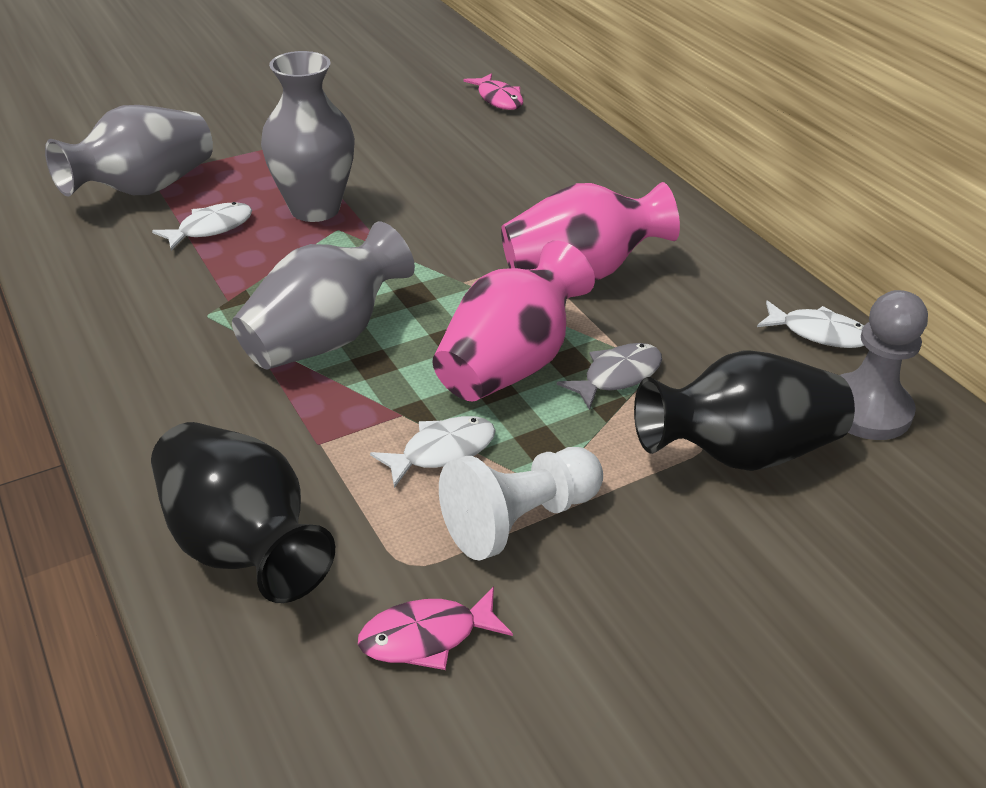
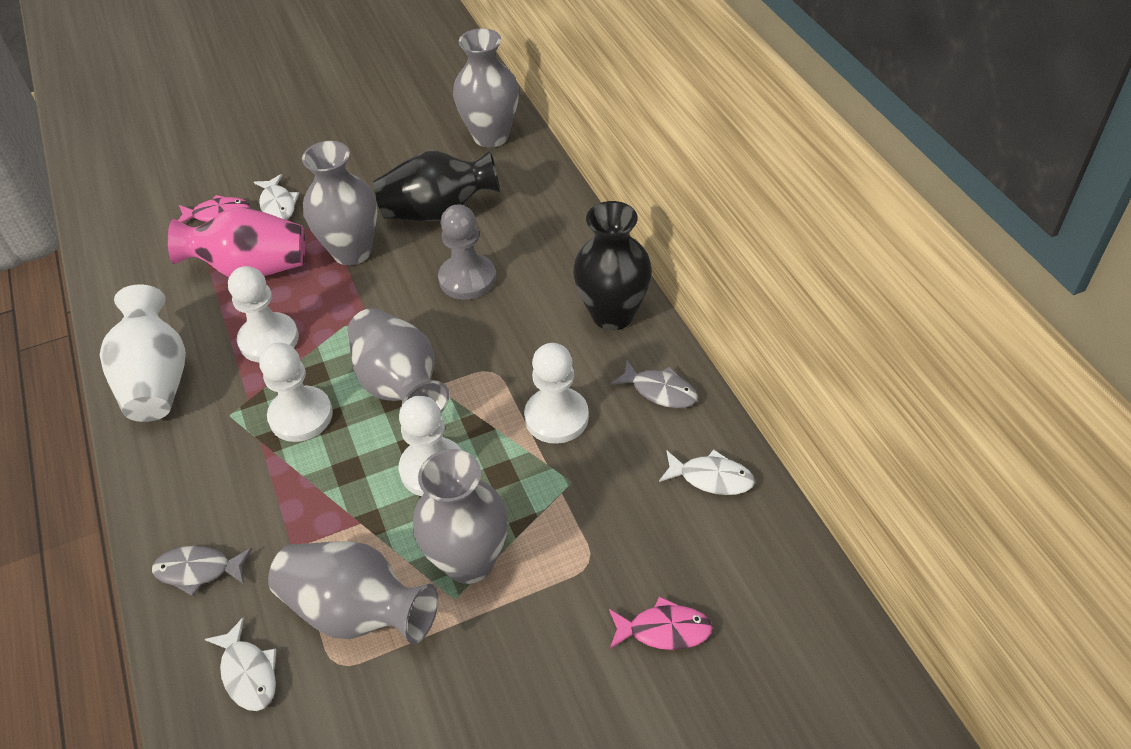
grey fish: 1 -> 2
grey vase: 3 -> 5
pink vase: 2 -> 1
white pawn: 1 -> 4
white vase: 0 -> 1

